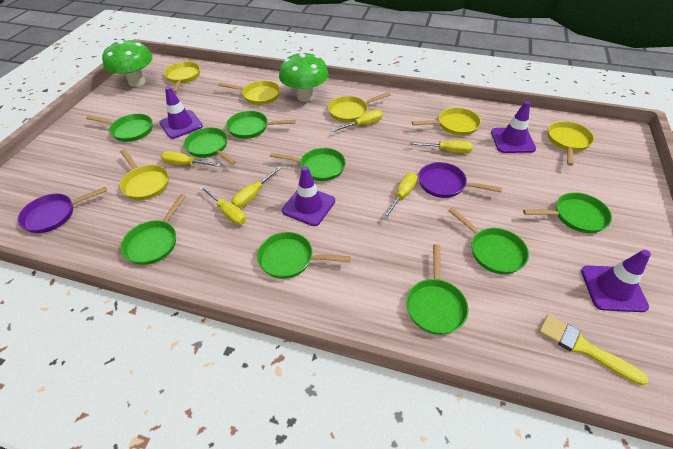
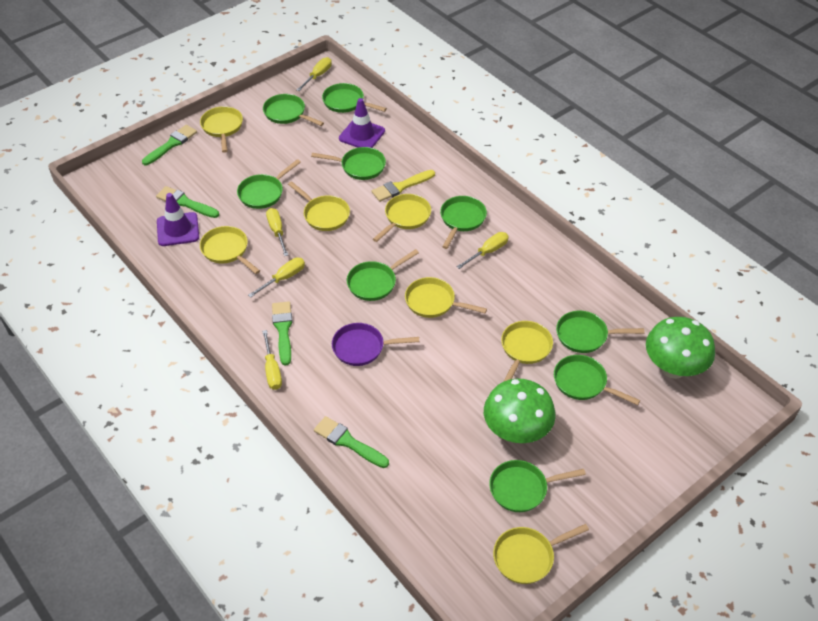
green brush: 0 -> 4
purple pan: 2 -> 1
purple traffic cone: 4 -> 2
yellow pan: 6 -> 7
yellow screwdriver: 6 -> 5

